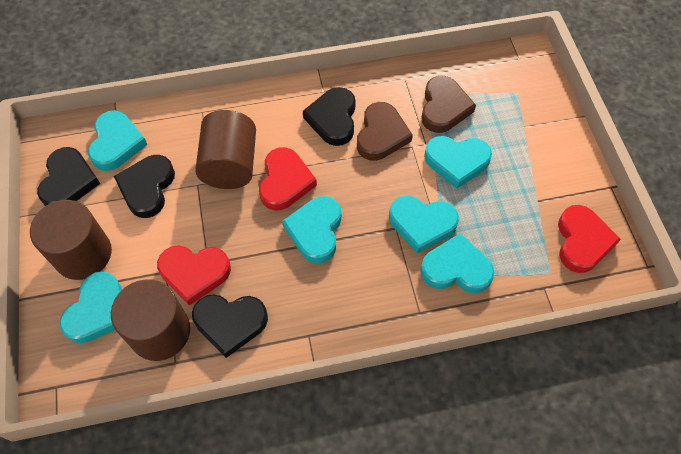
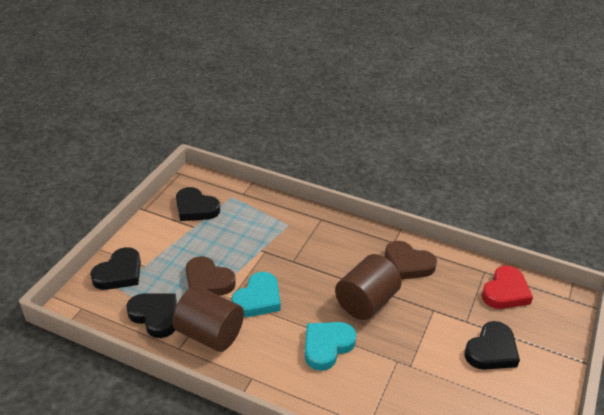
brown cylinder: 3 -> 2
red heart: 3 -> 1
turquoise heart: 6 -> 2

